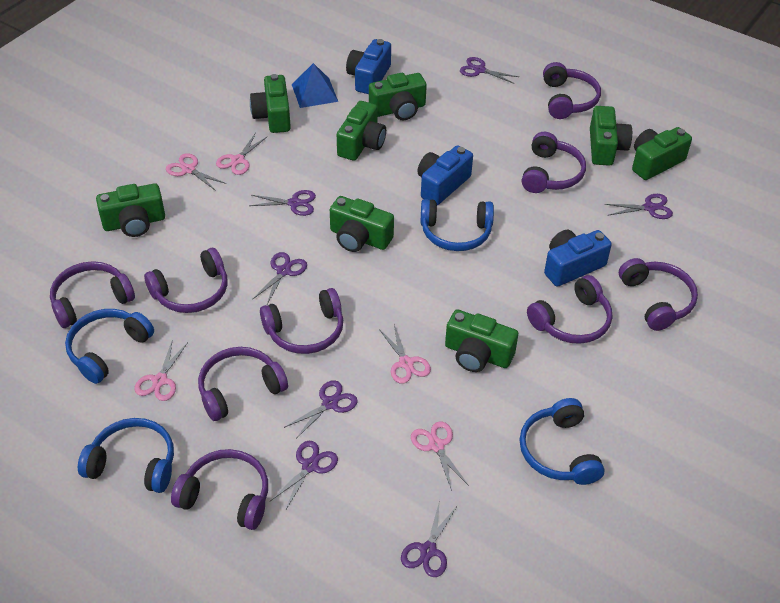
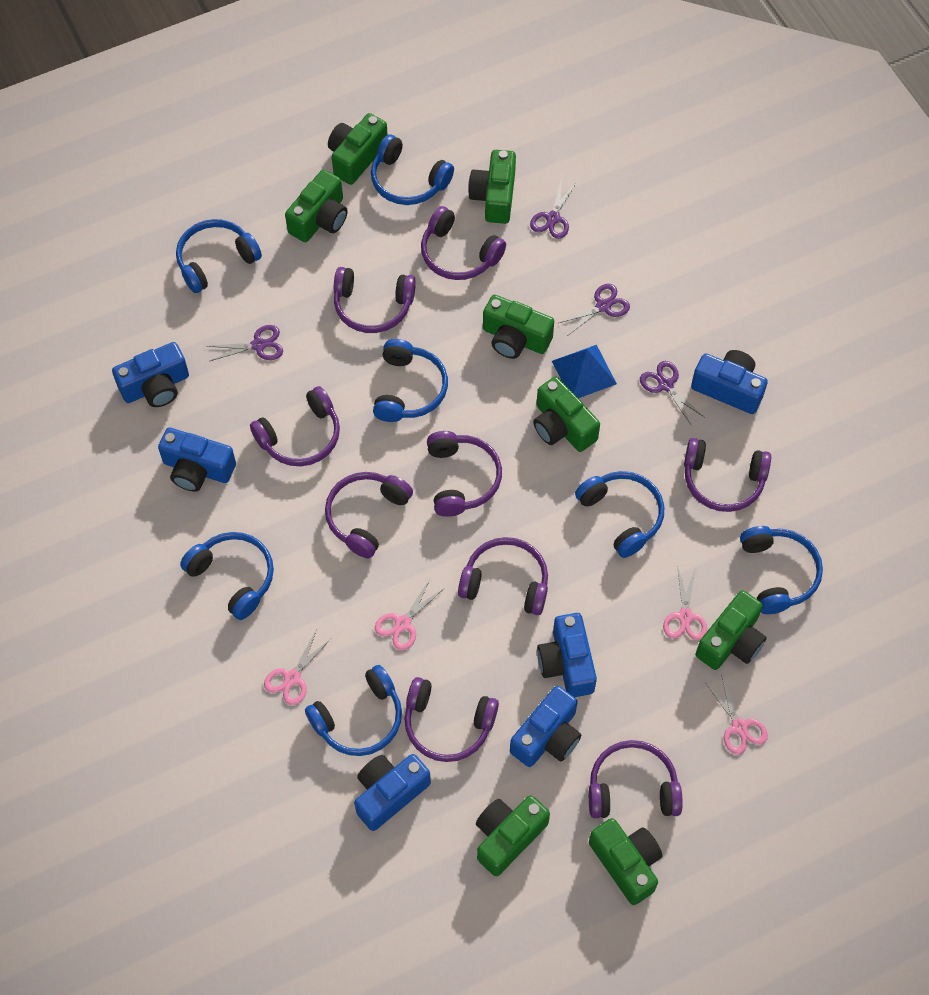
blue camera: 3 -> 6
blue headphones: 4 -> 7
pink scissors: 5 -> 4
purple scissors: 7 -> 4

